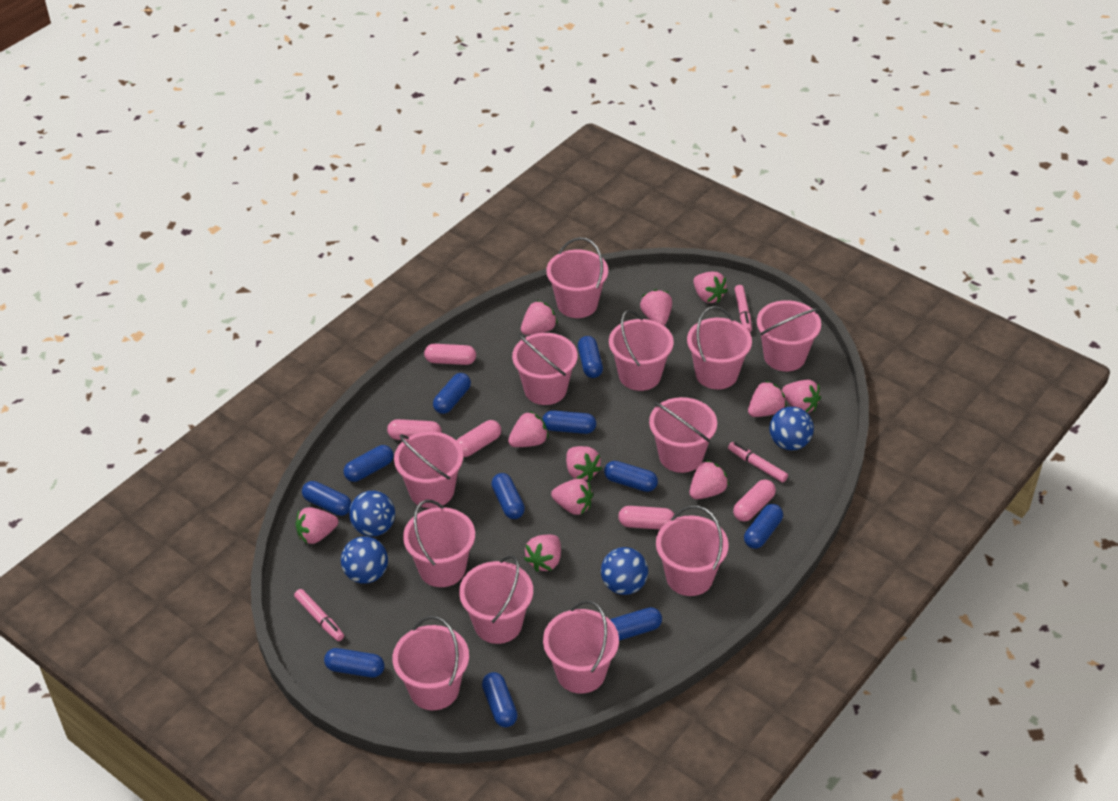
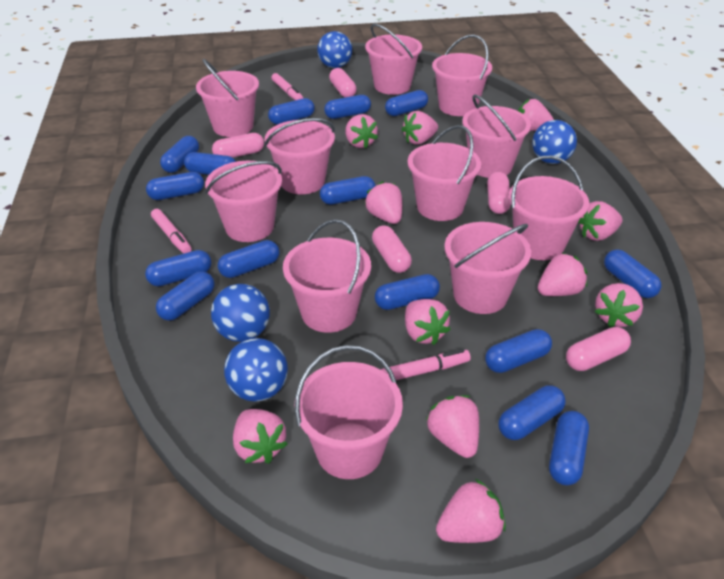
blue capsule: 11 -> 15
pink bucket: 12 -> 11

